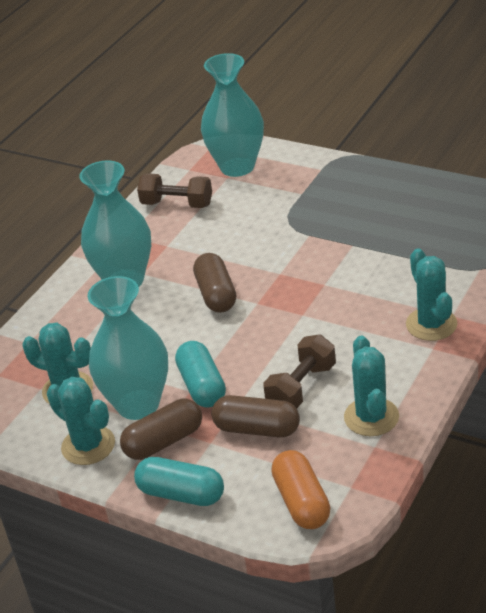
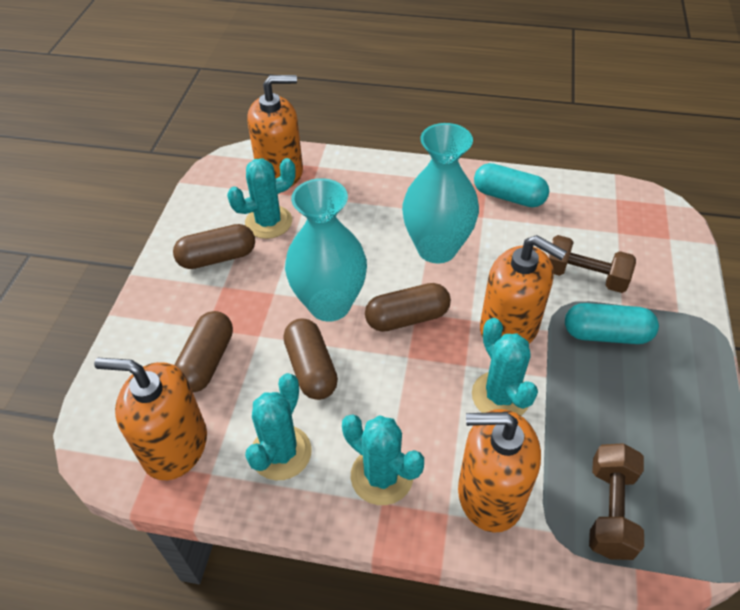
brown capsule: 3 -> 4
orange capsule: 1 -> 0
orange soap dispenser: 0 -> 4
turquoise vase: 3 -> 2

